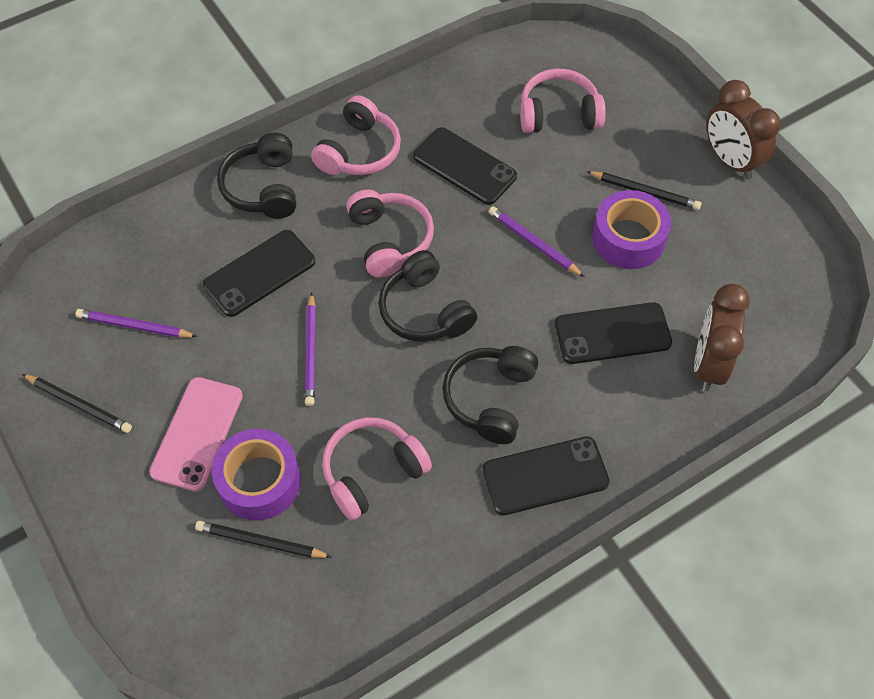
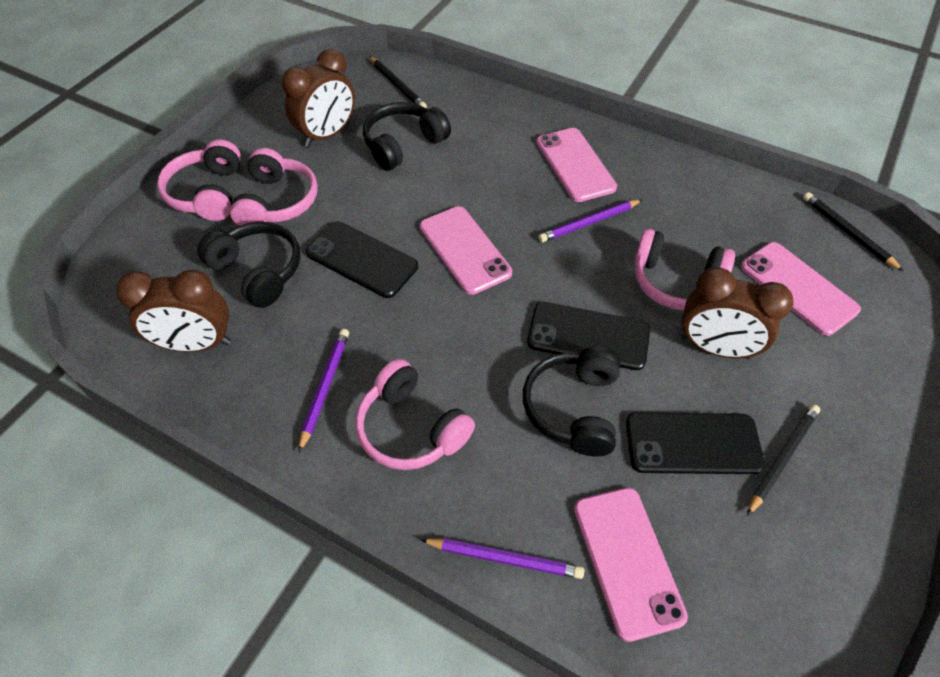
black phone: 4 -> 3
brown clock: 2 -> 3
pink phone: 1 -> 4
purple tape: 2 -> 0

